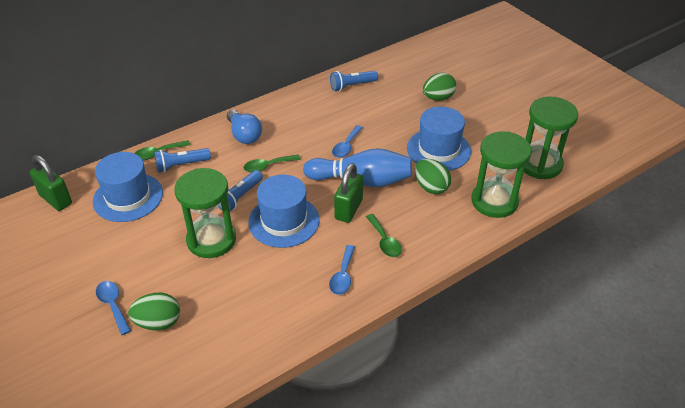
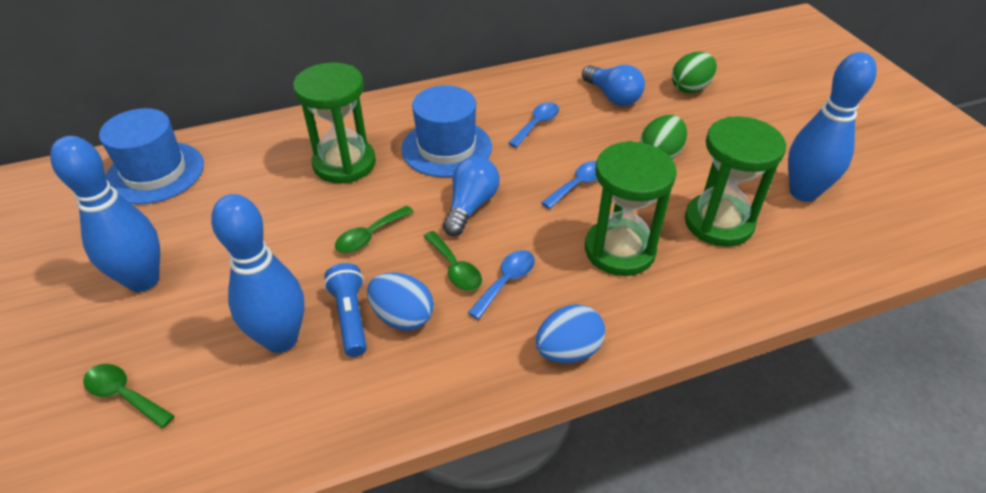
blue bowling pin: 1 -> 3
blue egg: 0 -> 2
blue flashlight: 3 -> 1
blue hat: 3 -> 2
blue light bulb: 1 -> 2
green egg: 3 -> 2
green padlock: 2 -> 0

